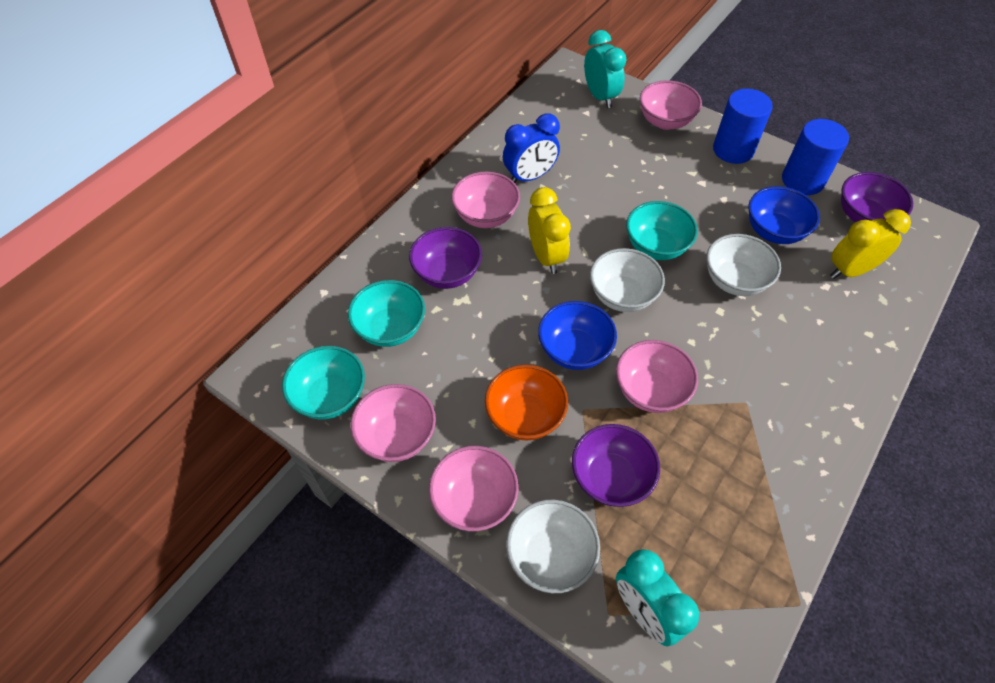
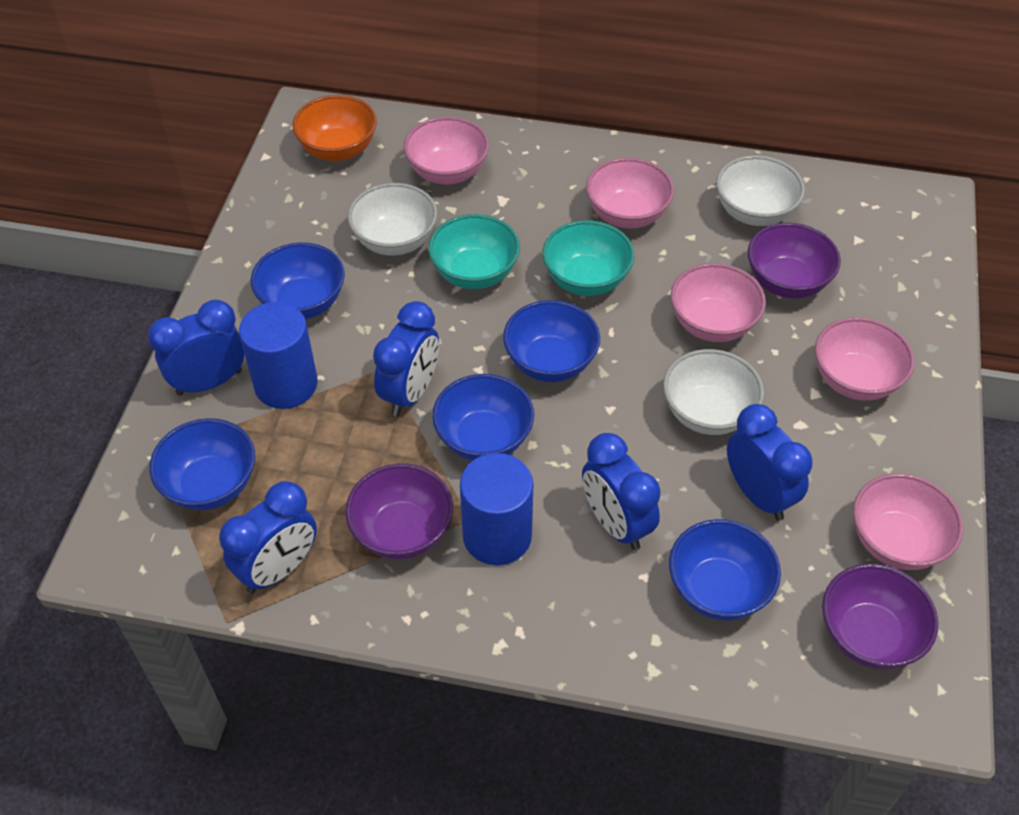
blue bowl: 2 -> 5
blue clock: 1 -> 5
turquoise bowl: 3 -> 2
turquoise clock: 2 -> 0
yellow clock: 2 -> 0

